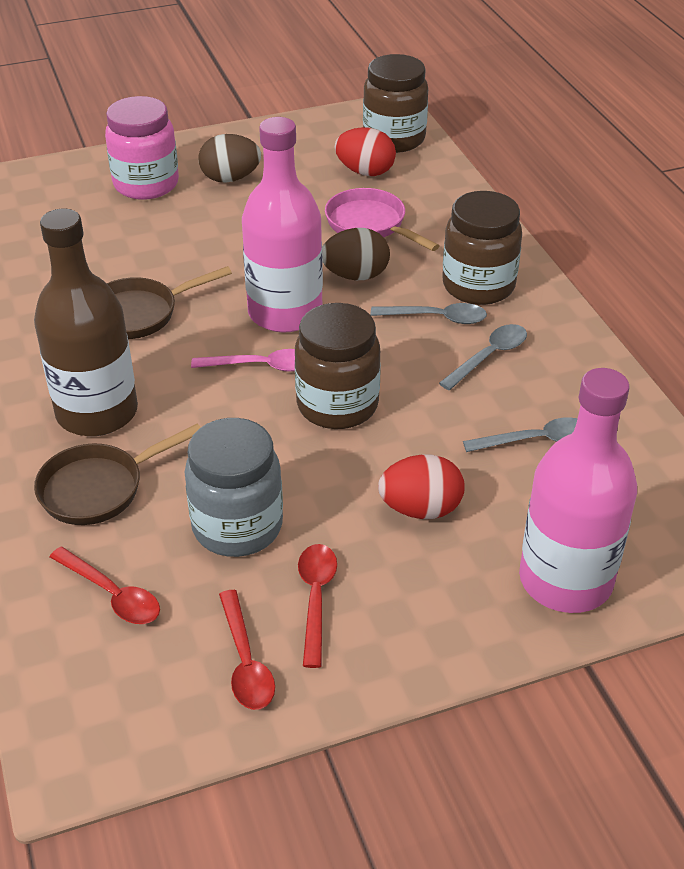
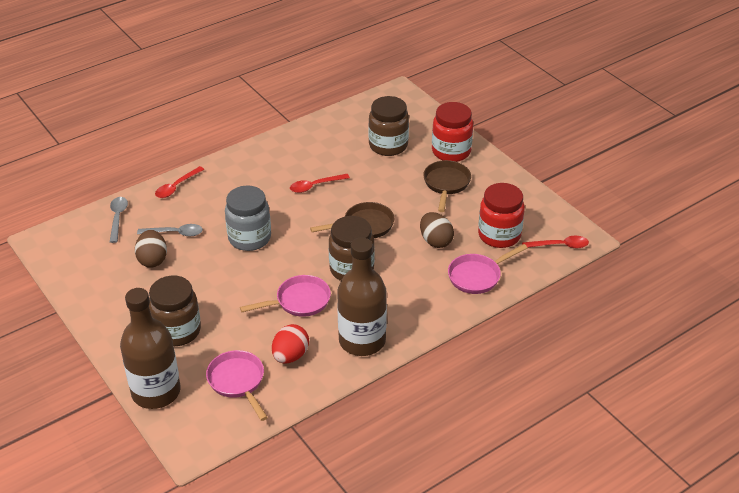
brown bottle: 1 -> 2
grey spoon: 3 -> 2
pink bottle: 2 -> 0
pink jar: 1 -> 0
pink pan: 1 -> 3
pink spoon: 1 -> 0
red egg: 2 -> 1
red jar: 0 -> 2

